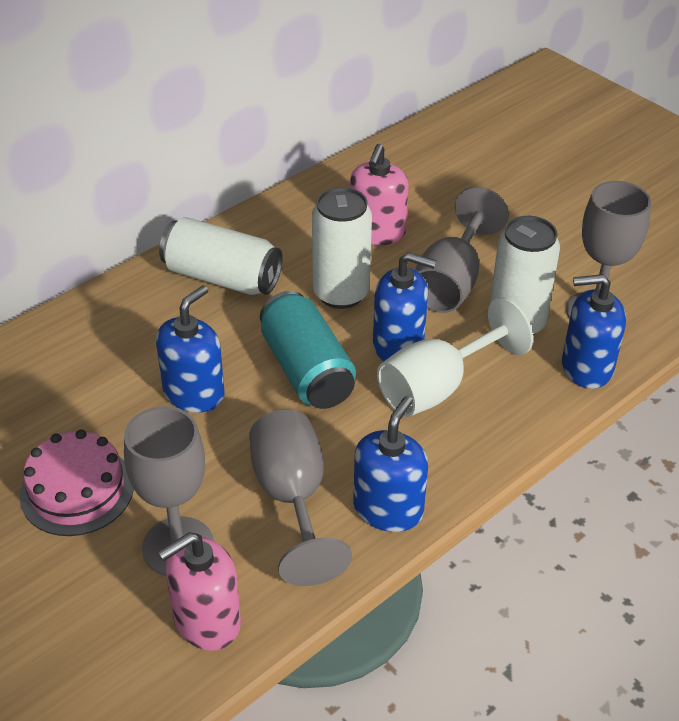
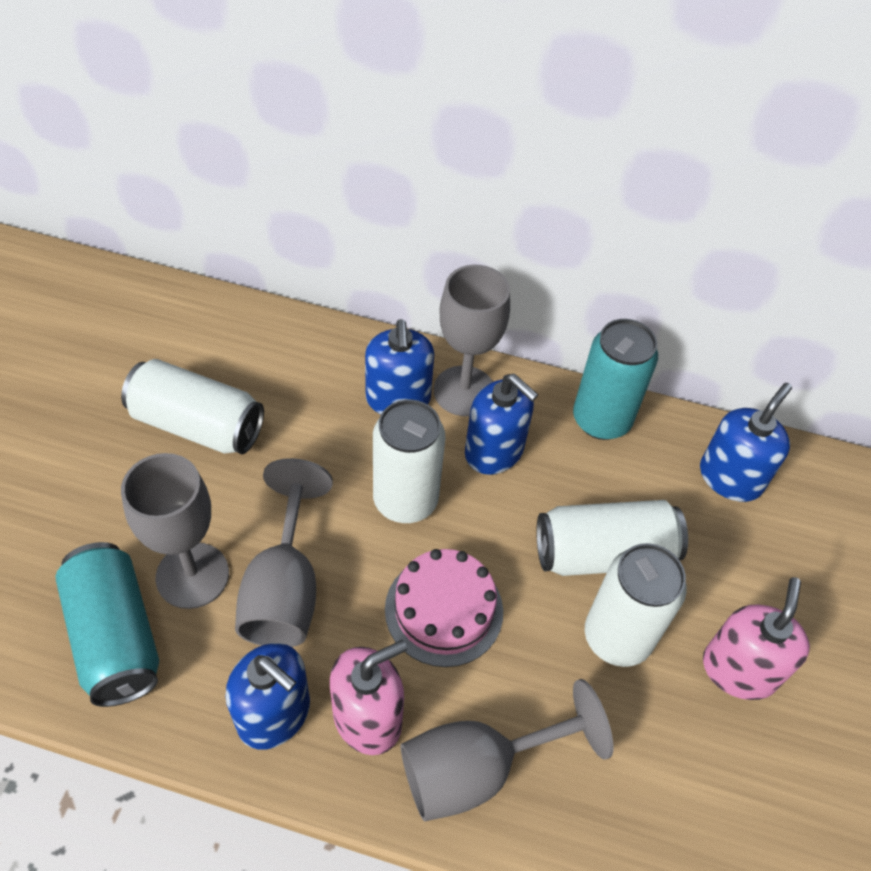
turquoise can: 1 -> 2
white can: 3 -> 4
white goblet: 1 -> 0

